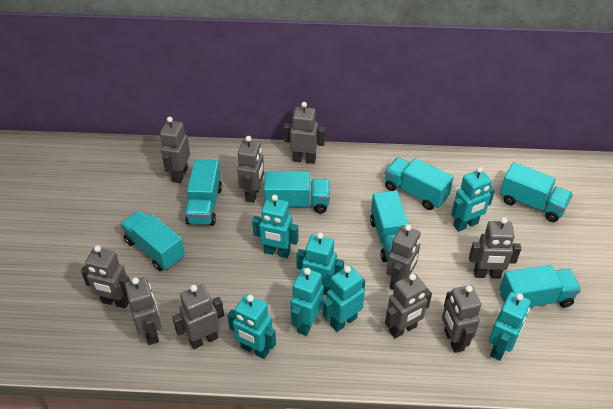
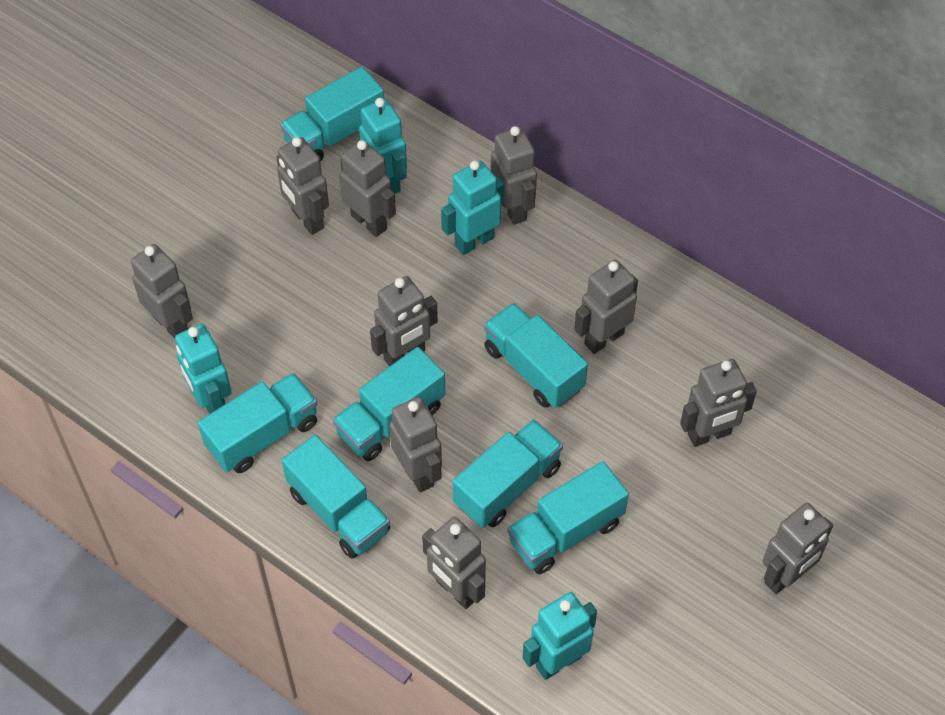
turquoise robot: 7 -> 4

